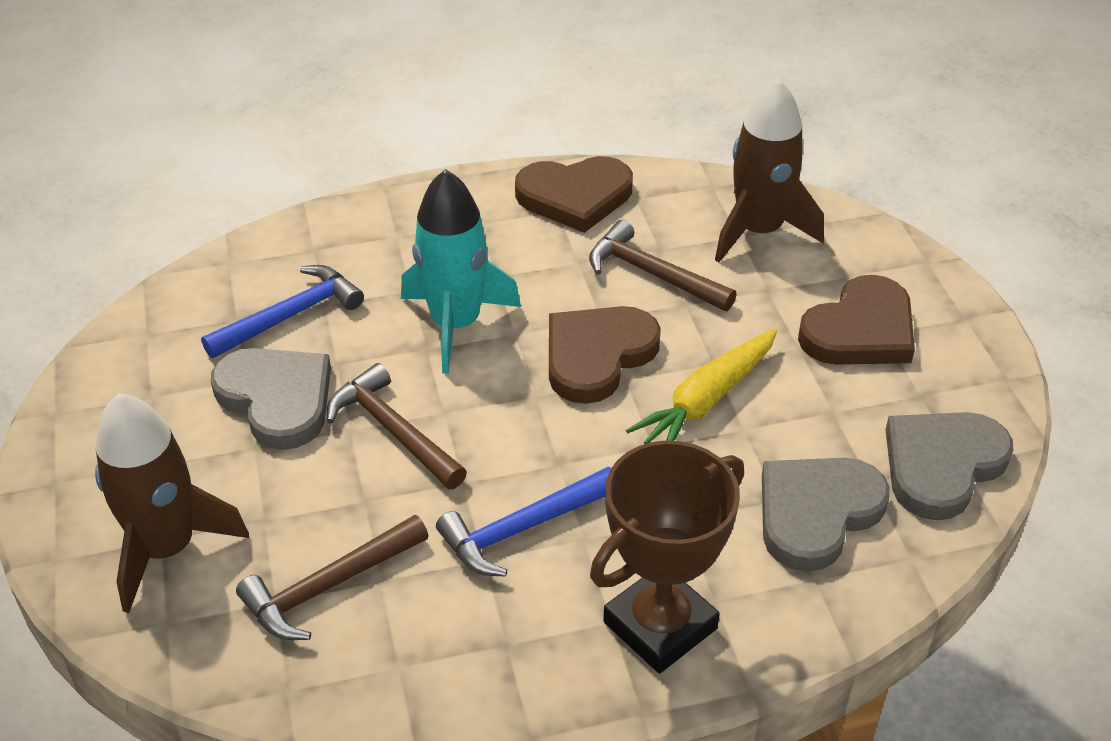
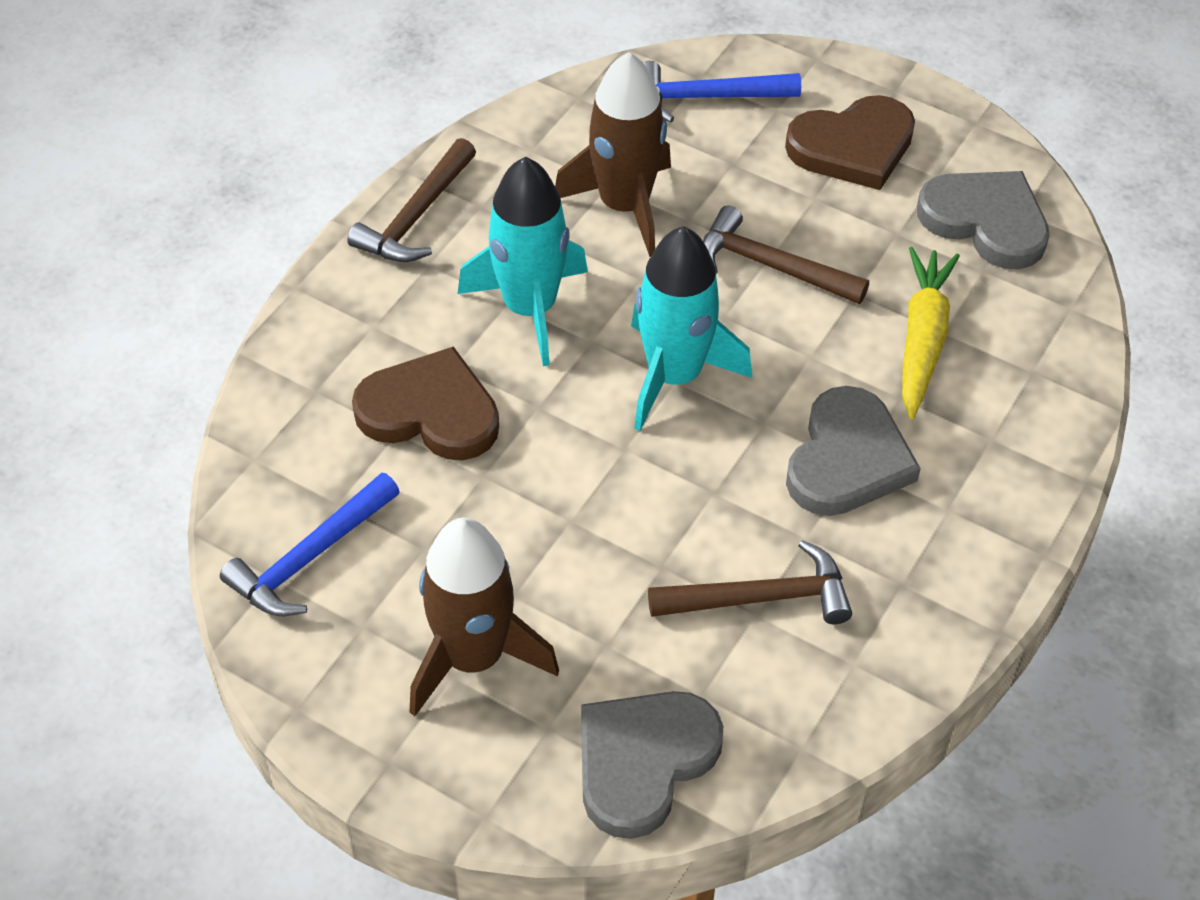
brown heart: 3 -> 2
brown trophy: 1 -> 0
turquoise rocket: 1 -> 2

